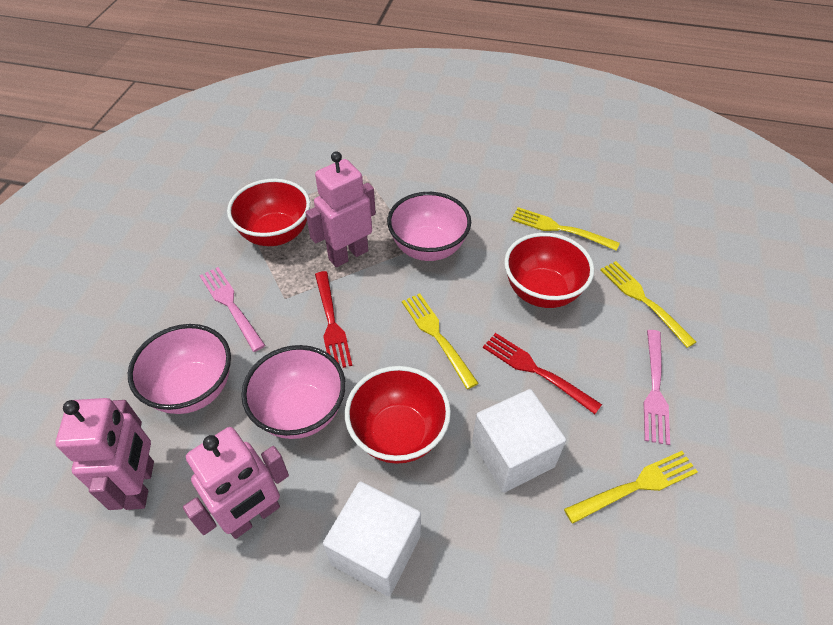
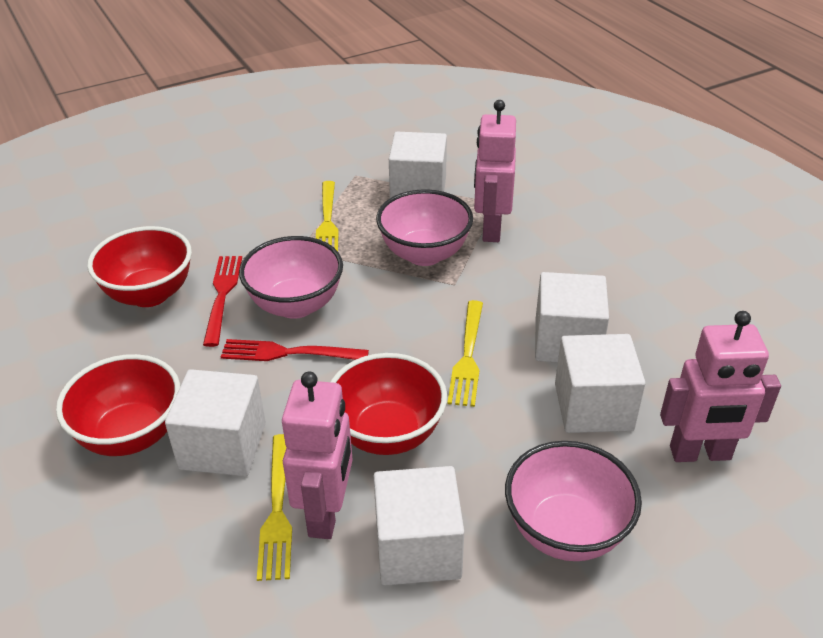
pink fork: 2 -> 0
white cube: 2 -> 5
yellow fork: 4 -> 3

